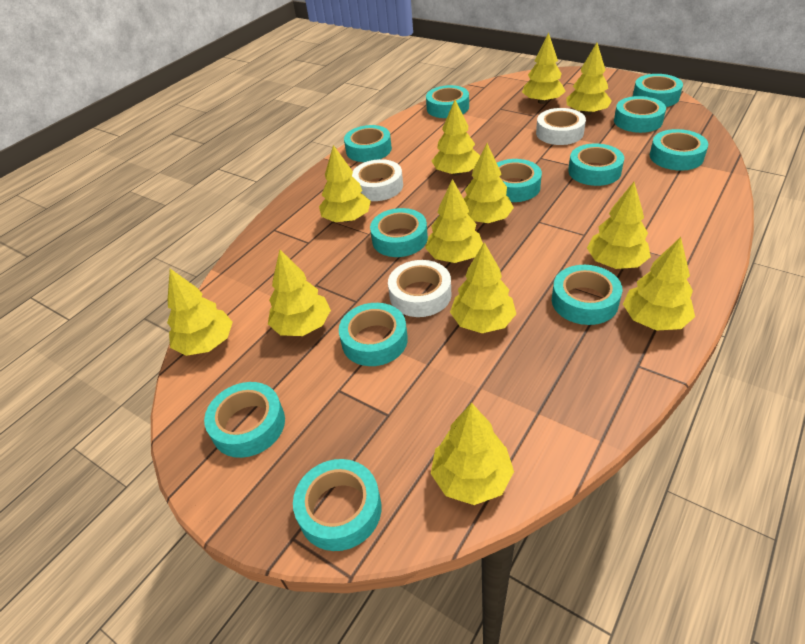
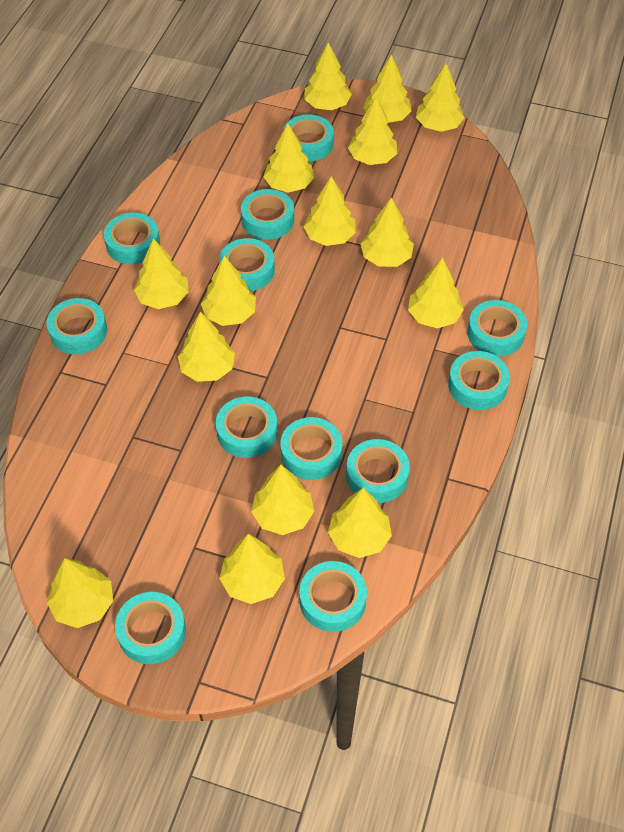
white tape: 3 -> 0
yellow tree: 12 -> 15

